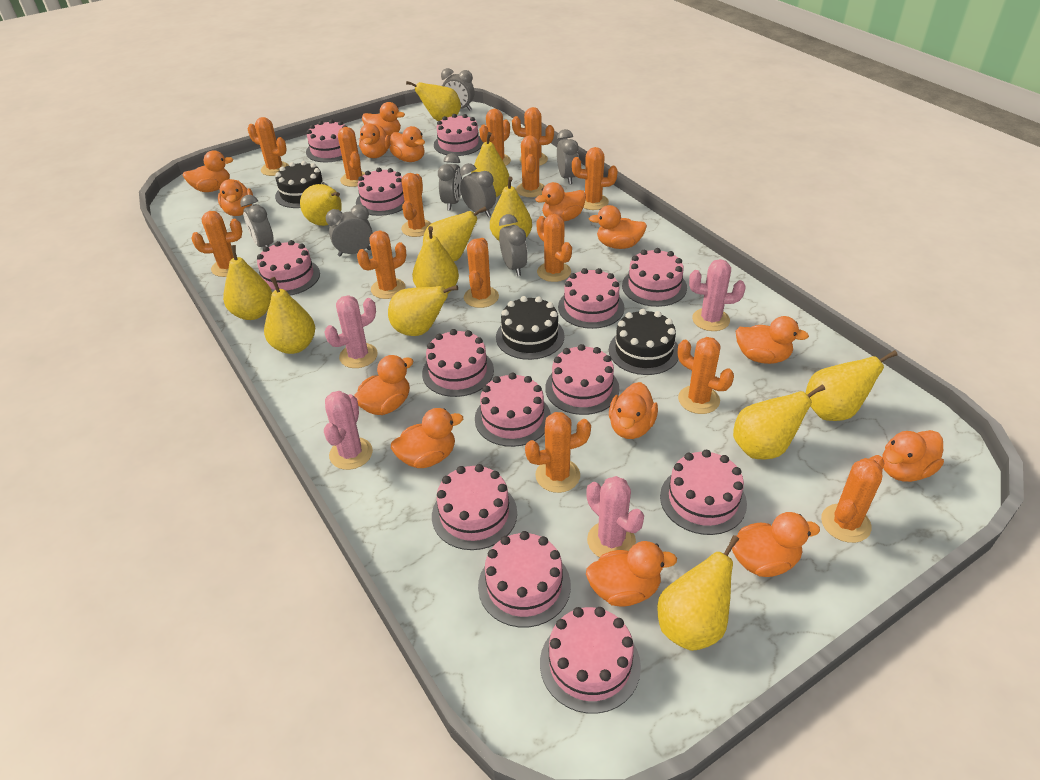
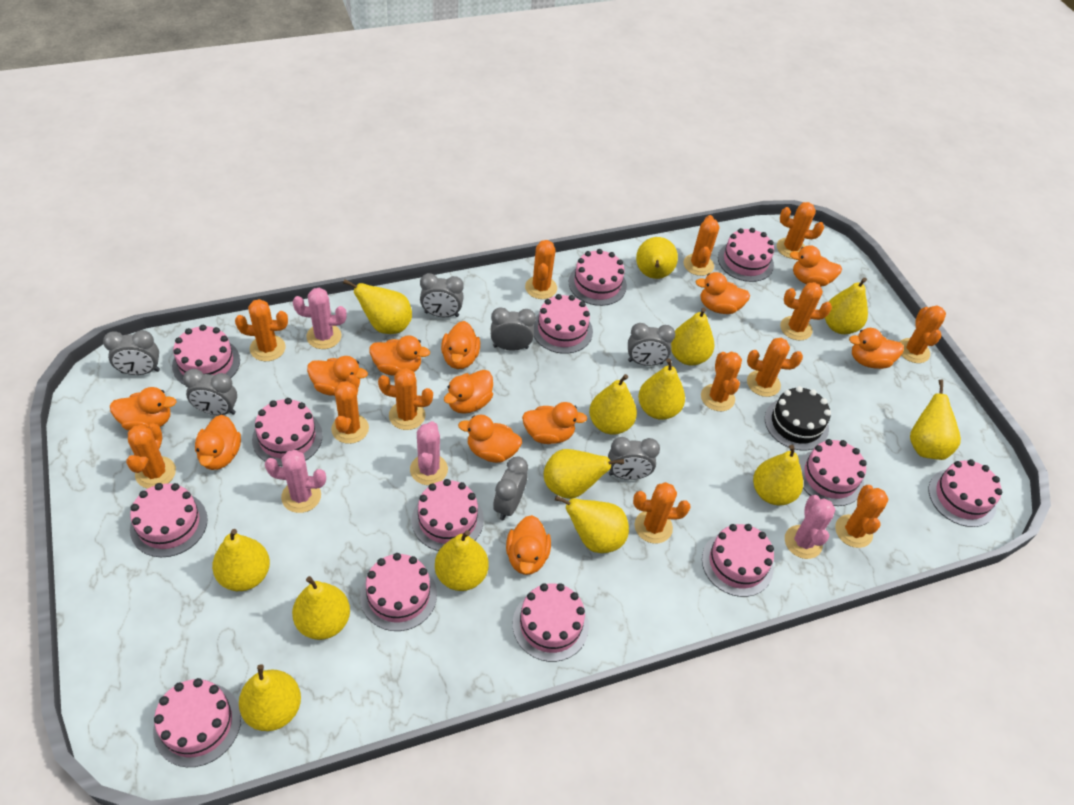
black cake: 3 -> 1
orange cactus: 14 -> 13
orange duck: 14 -> 12
yellow pear: 12 -> 14

